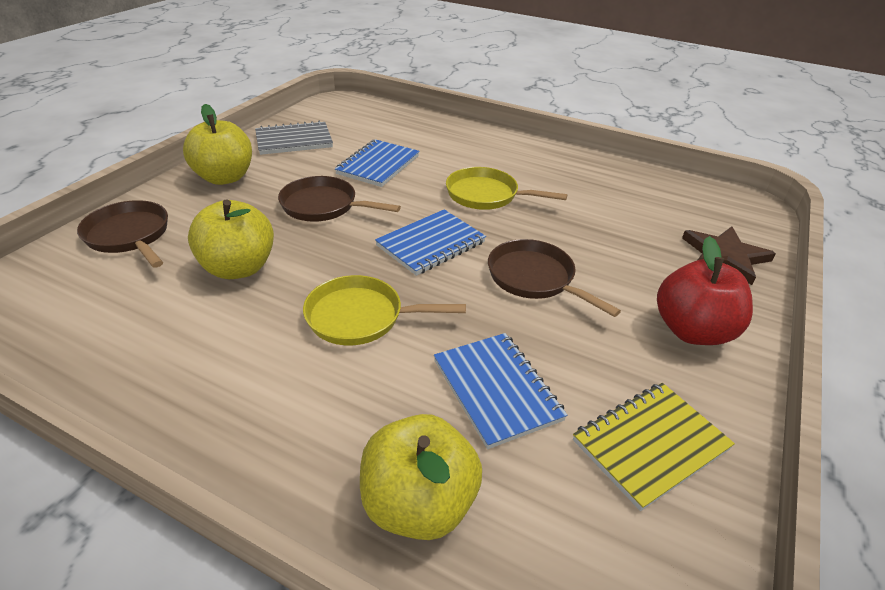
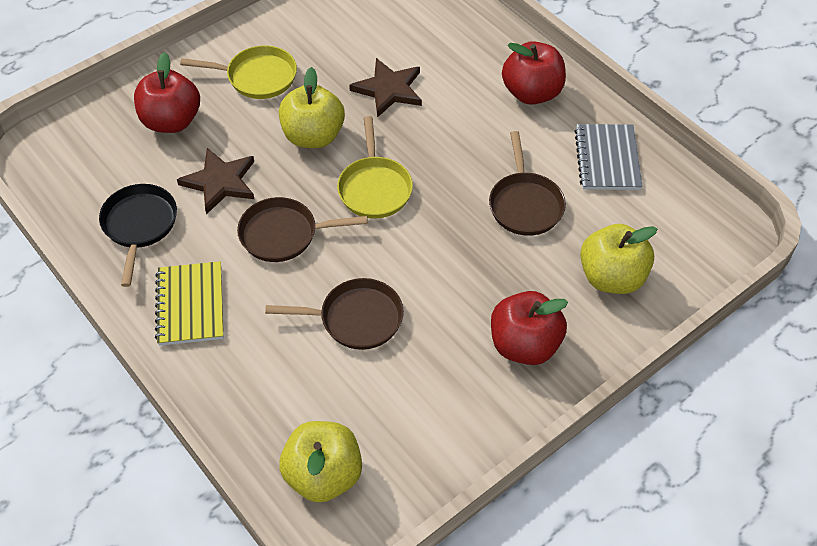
black pan: 0 -> 1
blue notebook: 3 -> 0
brown star: 1 -> 2
red apple: 1 -> 3

